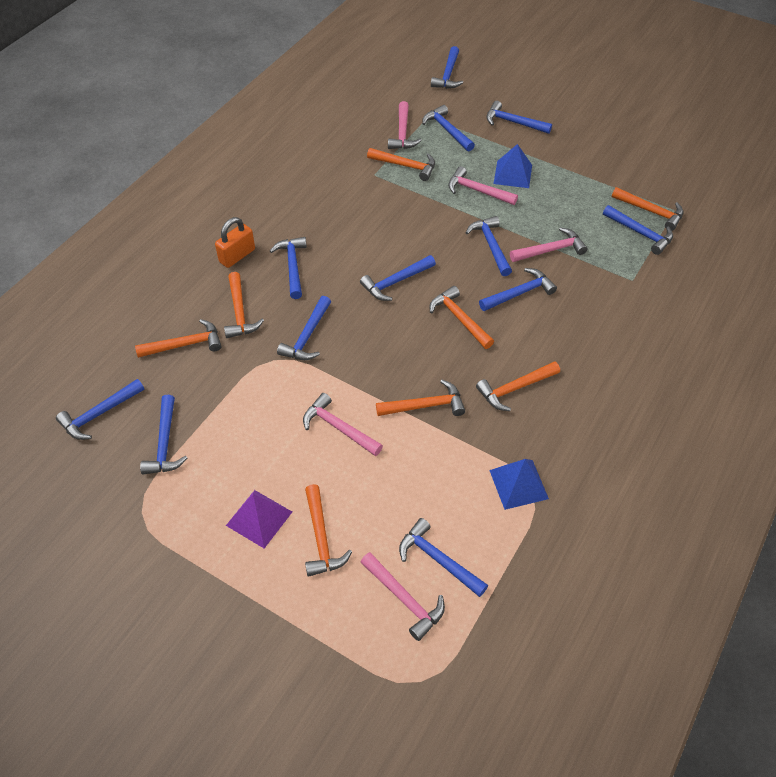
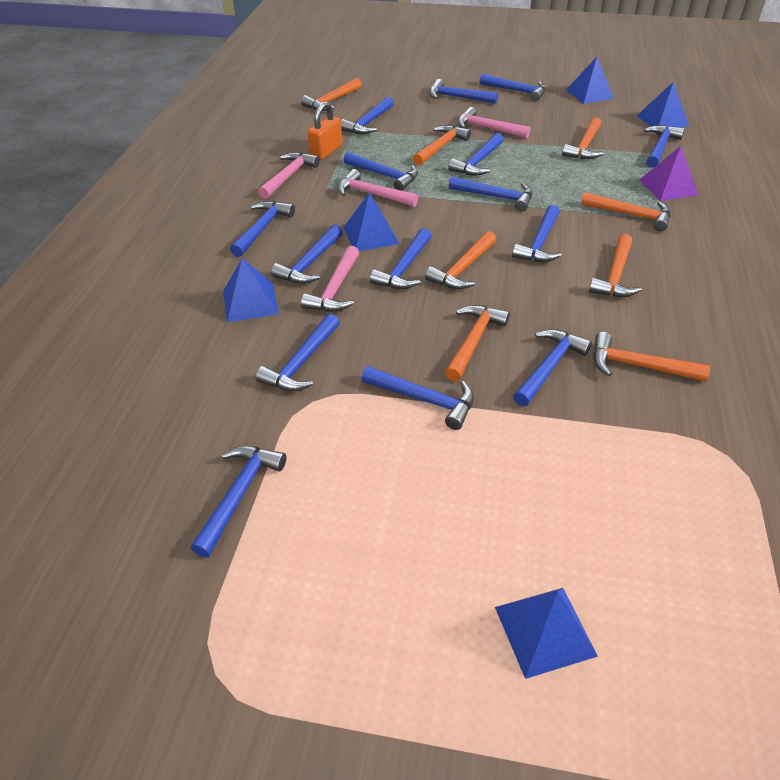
blue hammer: 12 -> 15
blue pyramid: 2 -> 5
pink hammer: 5 -> 4

